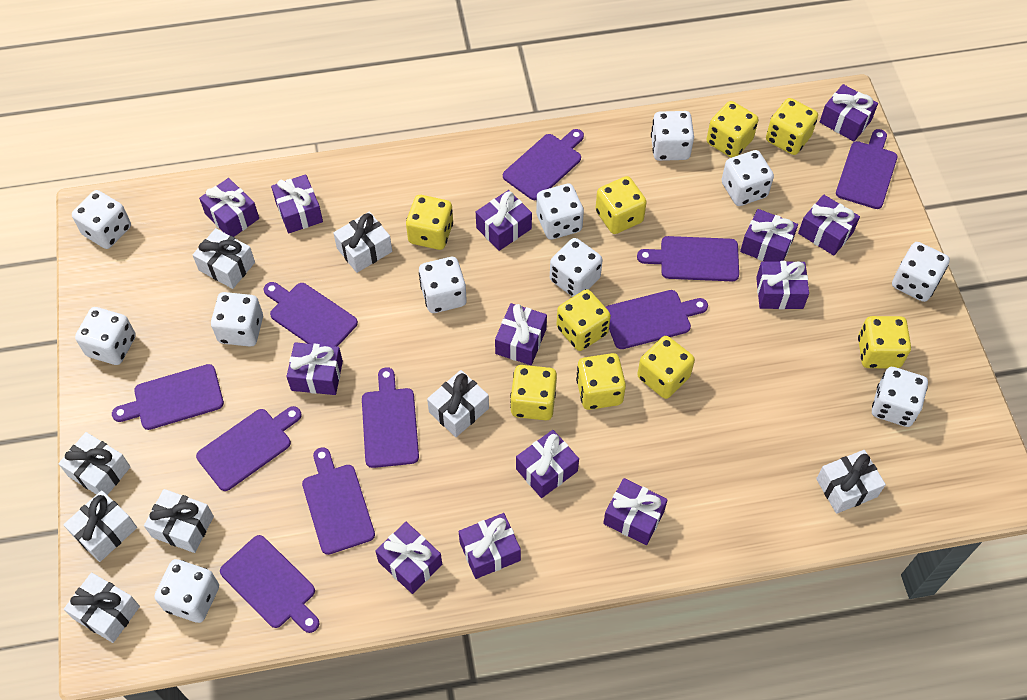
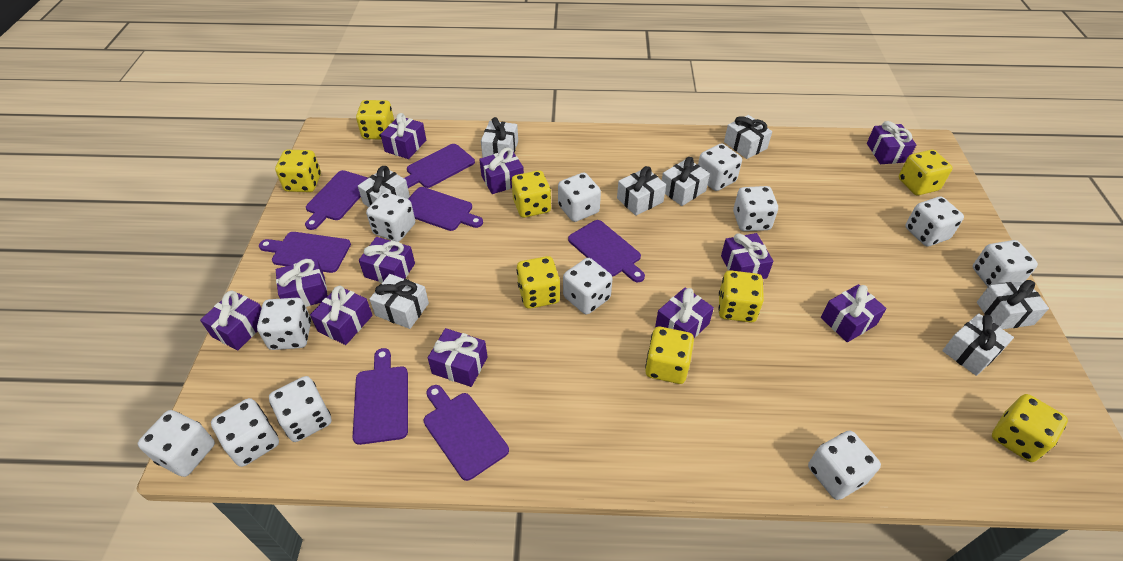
purple cutting board: 10 -> 7
purple gift: 13 -> 11
white dice: 11 -> 12
yellow dice: 9 -> 8

